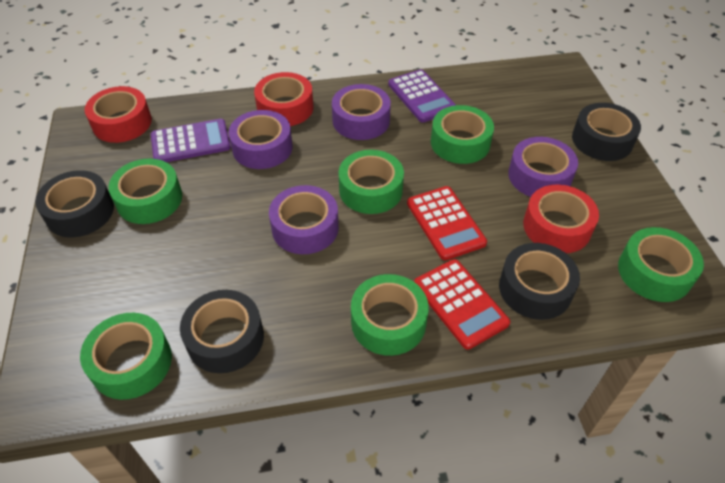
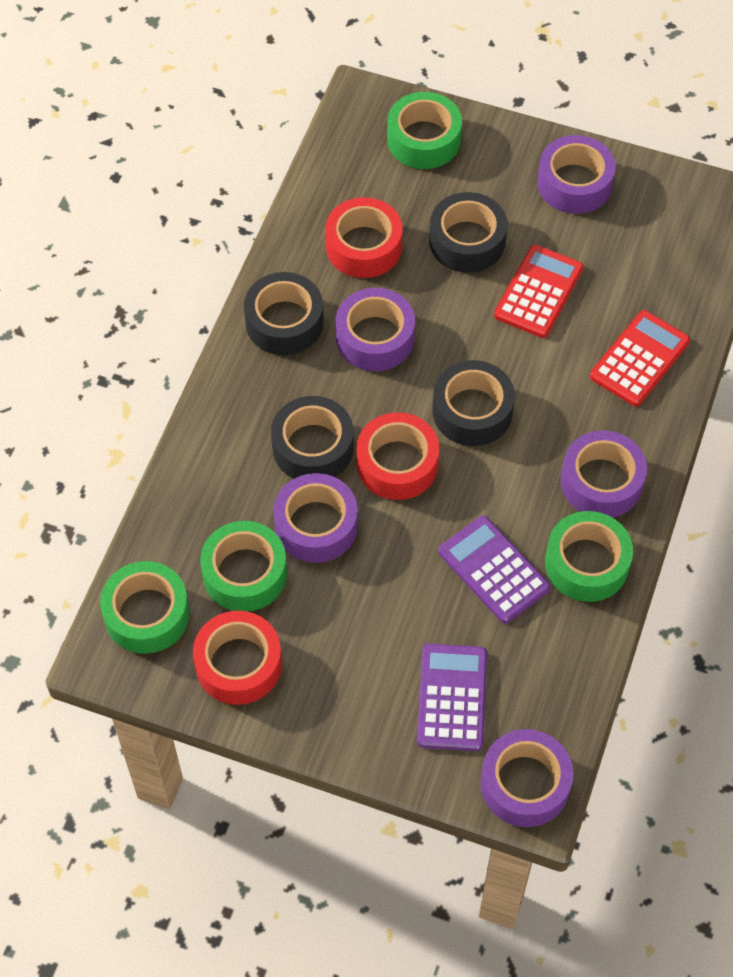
green tape: 6 -> 4
purple tape: 4 -> 5

